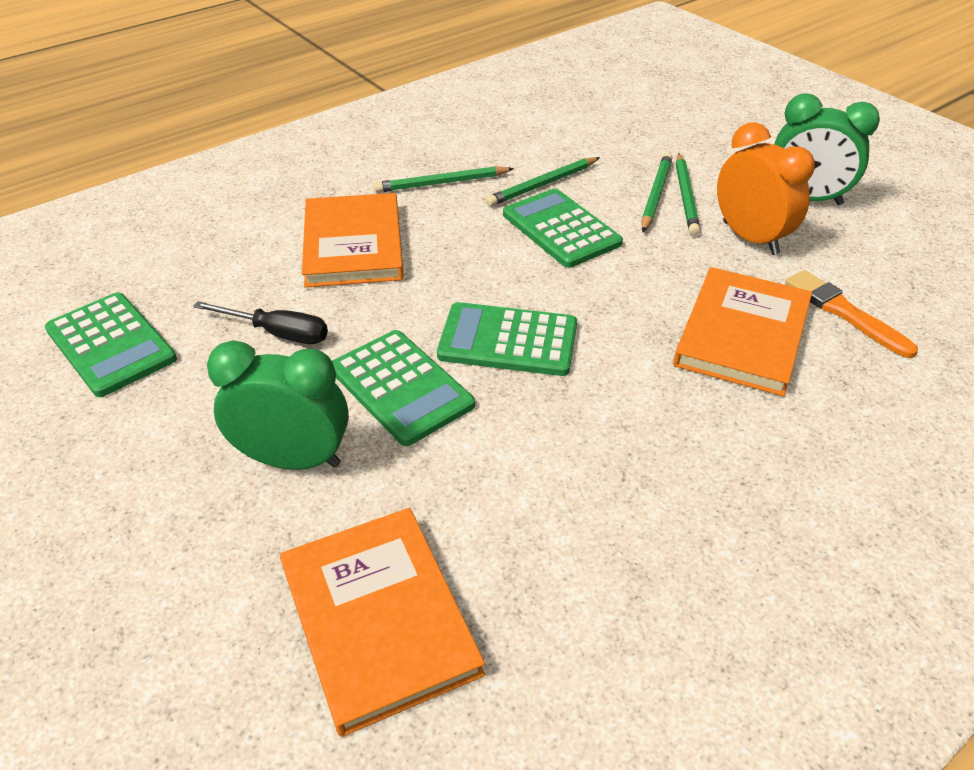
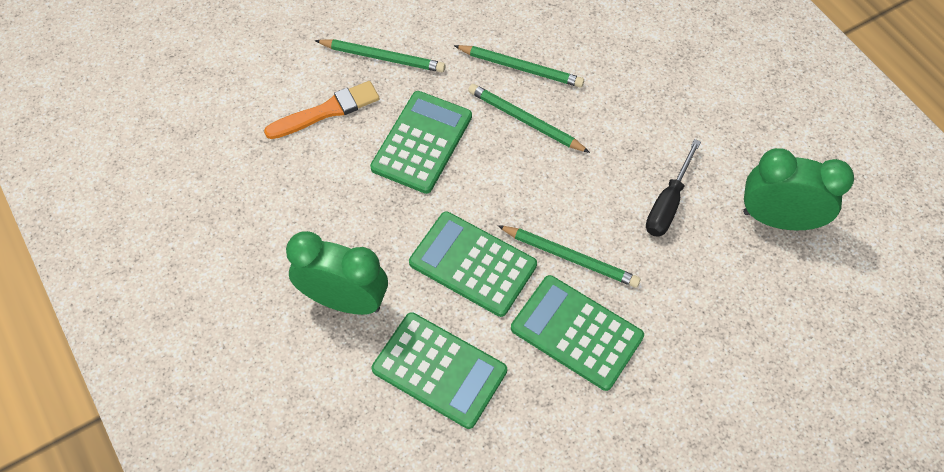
orange book: 3 -> 0
orange clock: 1 -> 0

